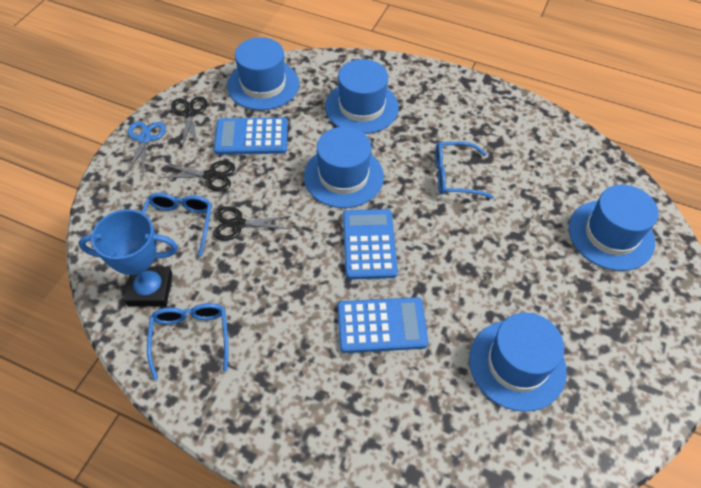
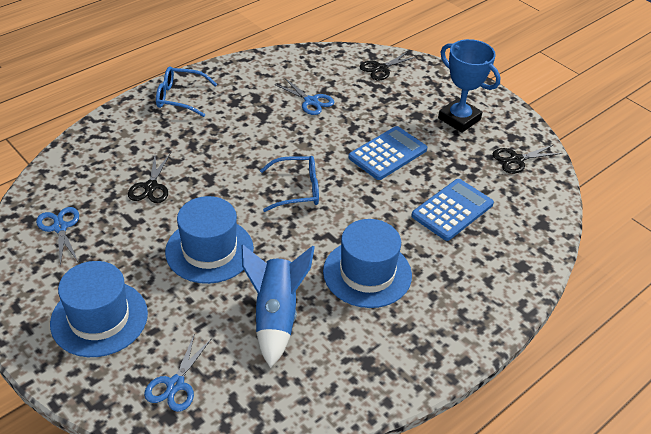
blue calculator: 3 -> 2
blue glasses: 3 -> 2
blue hat: 5 -> 3
blue rocket: 0 -> 1
blue scissors: 1 -> 3

